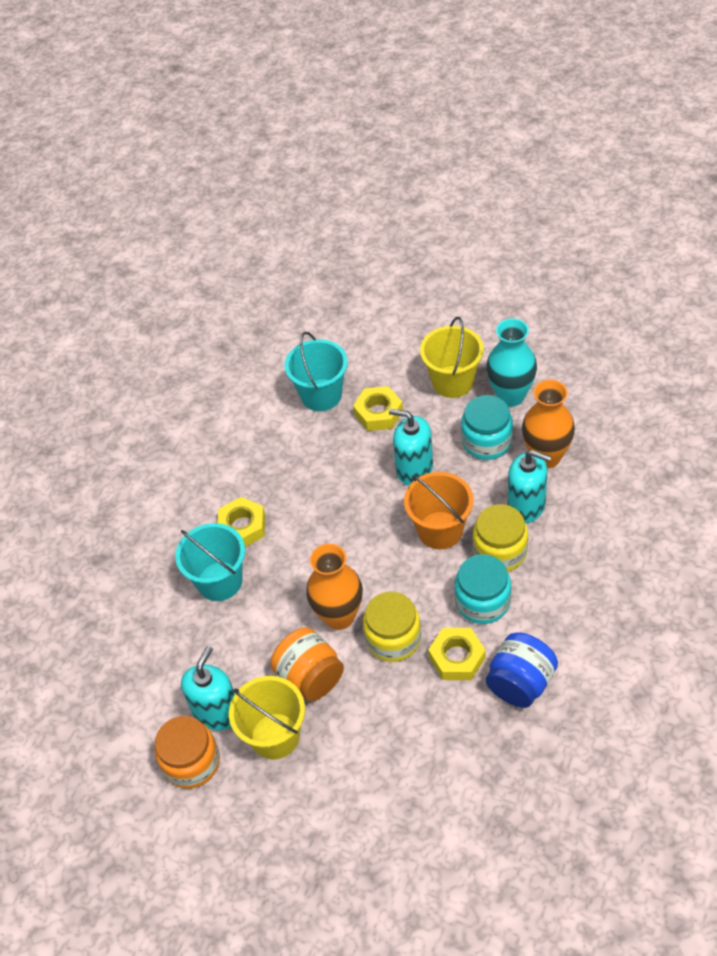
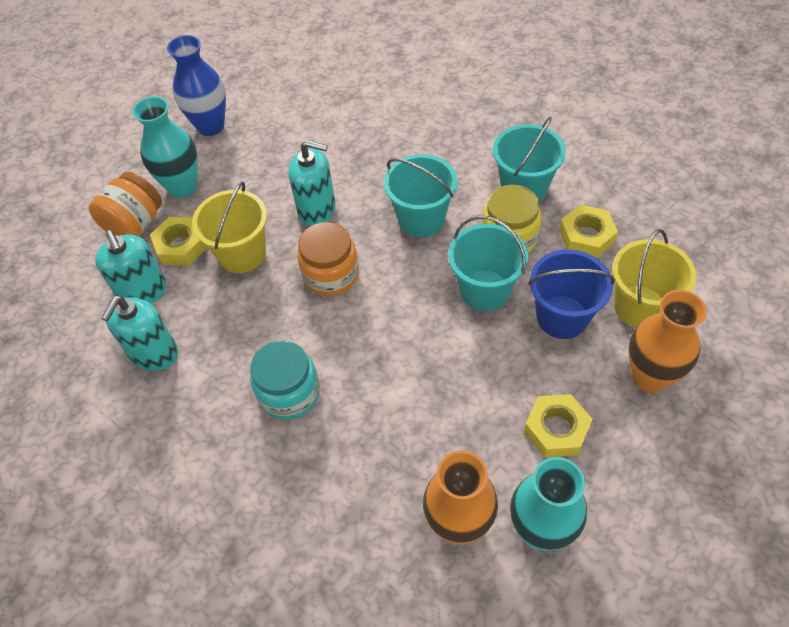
blue bucket: 0 -> 1
blue jar: 1 -> 0
blue vase: 0 -> 1
orange bucket: 1 -> 0
turquoise bucket: 2 -> 3
turquoise jar: 2 -> 1
turquoise vase: 1 -> 2
yellow jar: 2 -> 1

